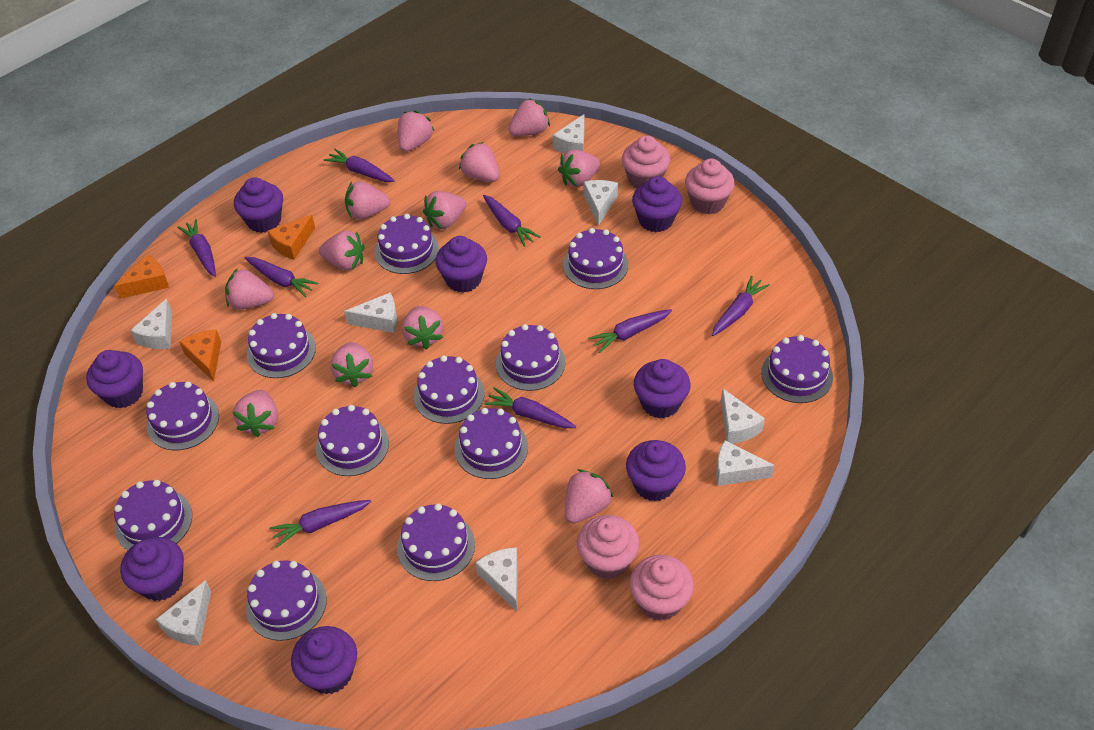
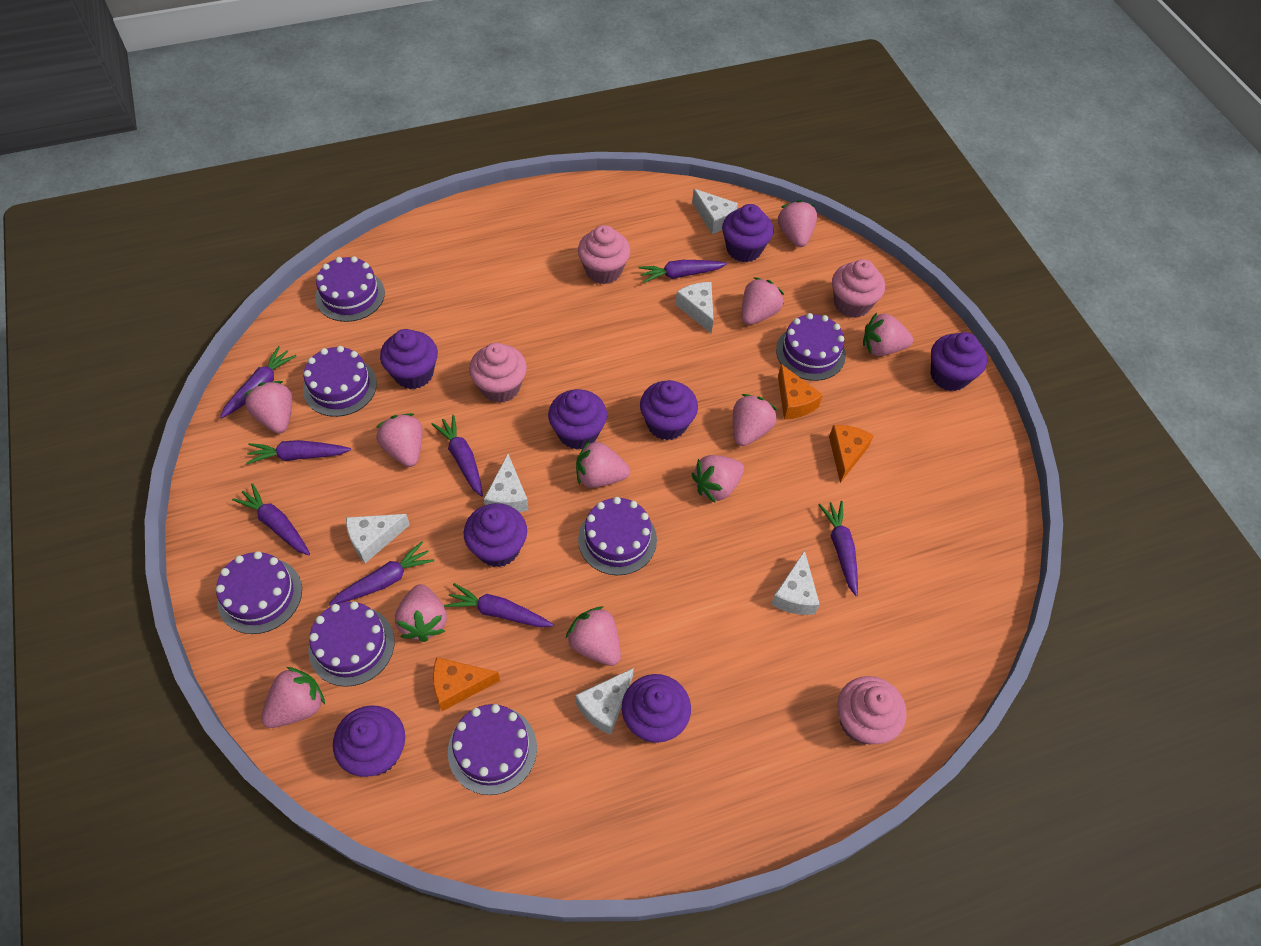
pink strawberry: 12 -> 11
purple cake: 12 -> 7
white cheese: 8 -> 6

